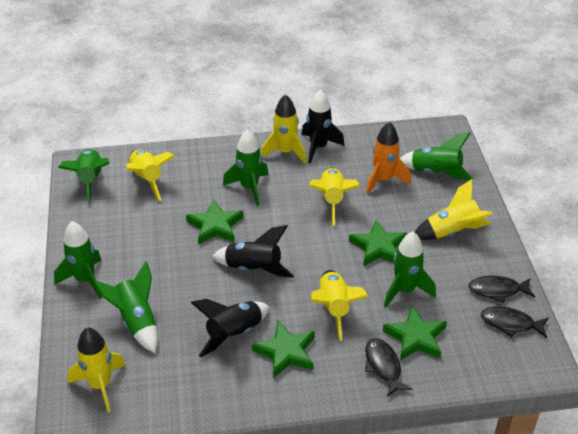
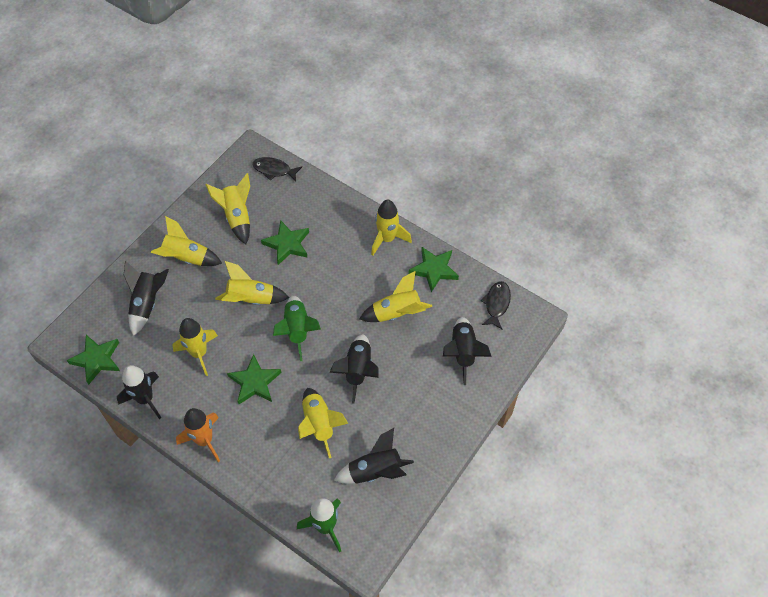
black fish: 3 -> 2
black rocket: 3 -> 5
green rocket: 6 -> 2
yellow rocket: 6 -> 7

